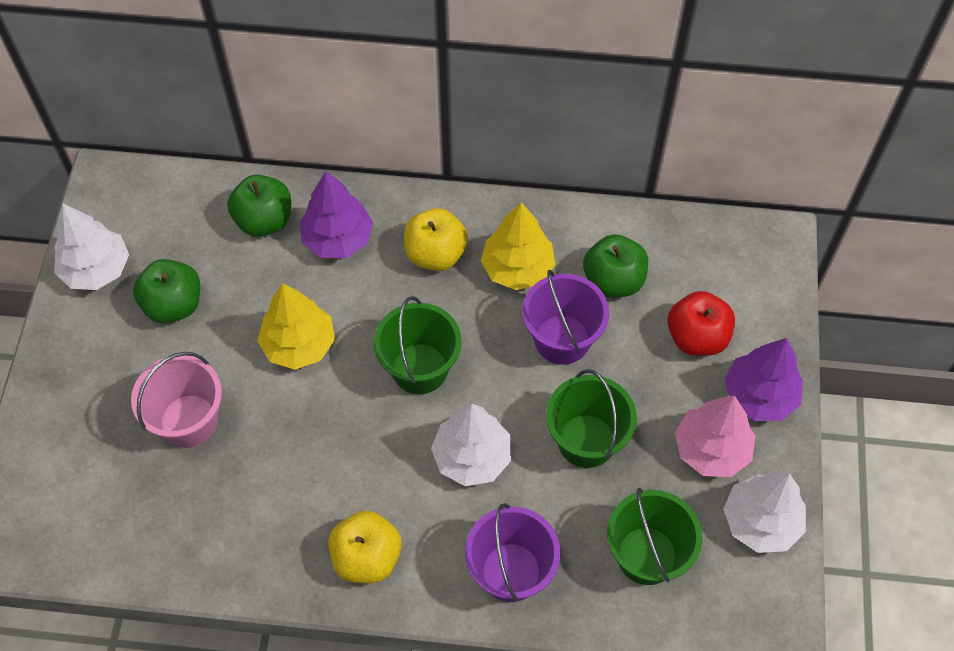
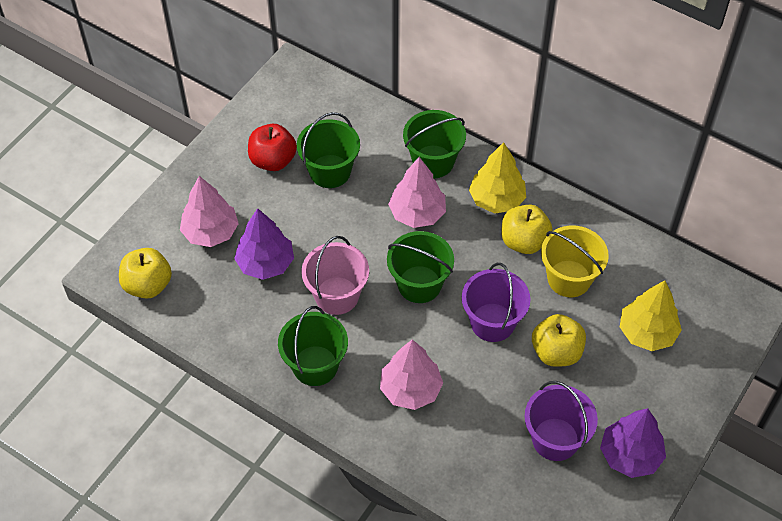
green apple: 3 -> 0
green bucket: 3 -> 4
pink tree: 1 -> 3
white tree: 3 -> 0
yellow apple: 2 -> 3
yellow bucket: 0 -> 1

